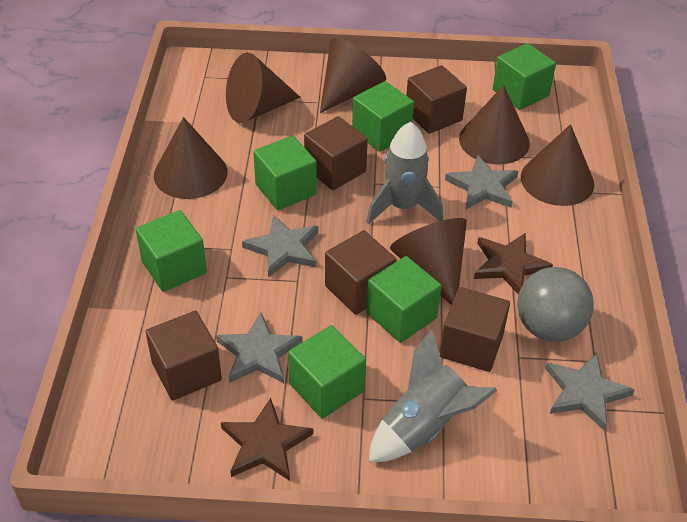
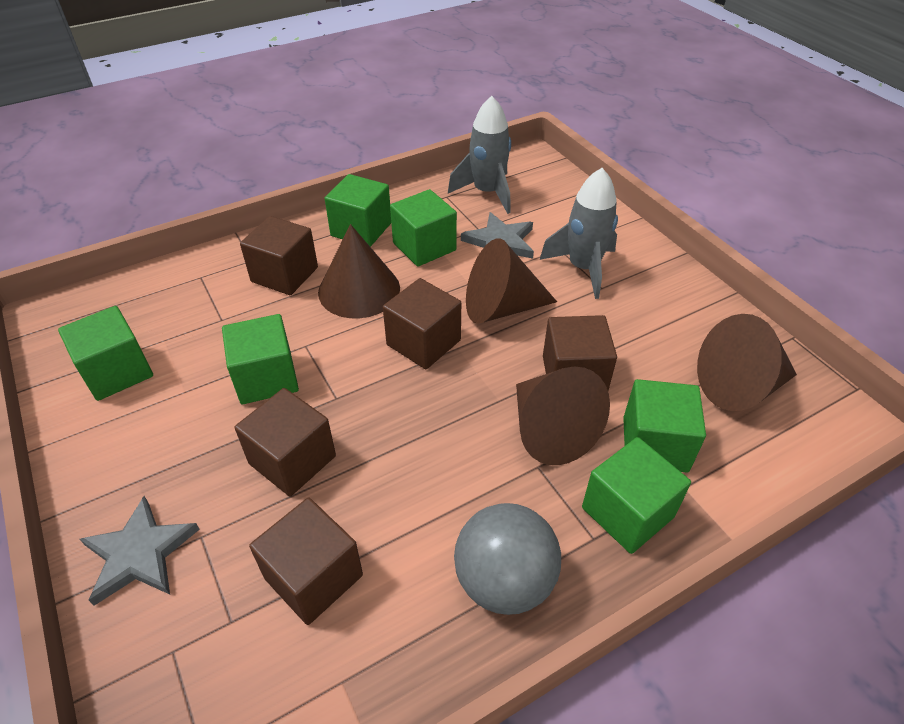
brown cone: 6 -> 4
brown star: 2 -> 0
grey star: 4 -> 2

